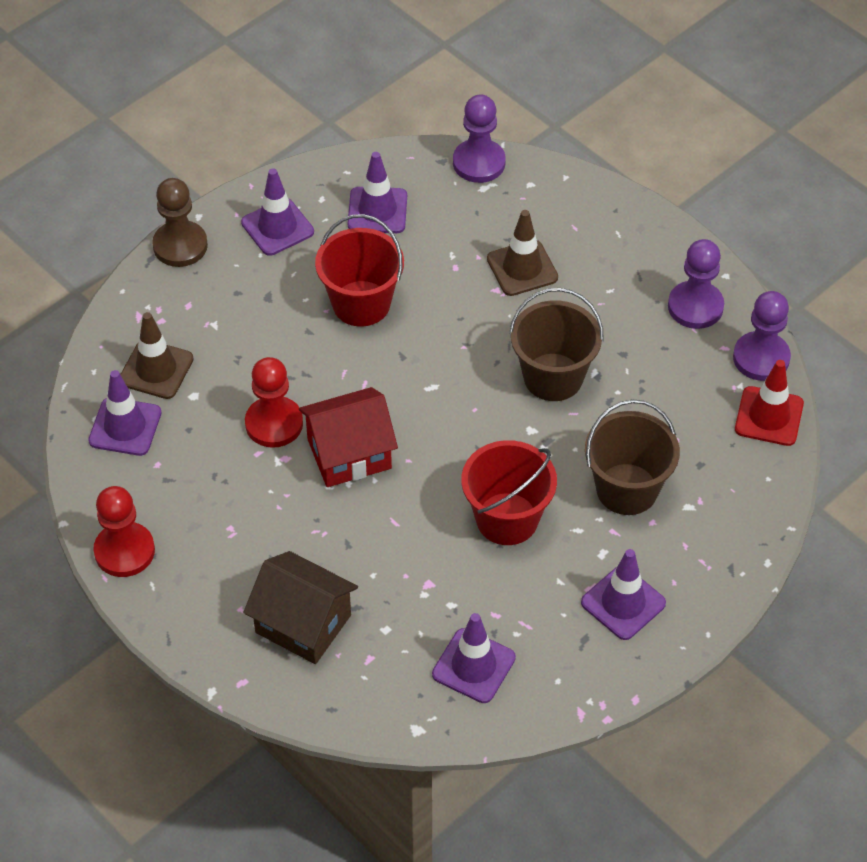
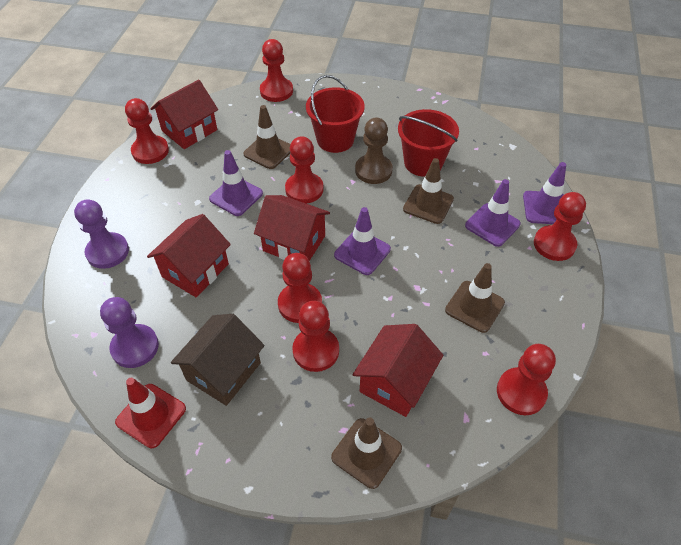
brown bucket: 2 -> 0
brown traffic cone: 2 -> 4
purple pawn: 3 -> 2
purple traffic cone: 5 -> 4
red house: 1 -> 4
red pawn: 2 -> 7

